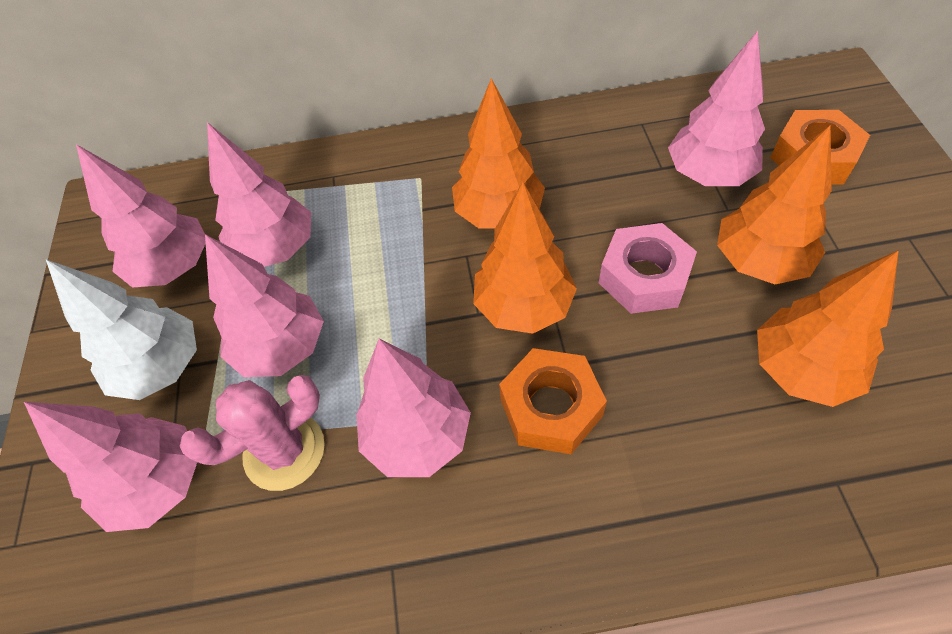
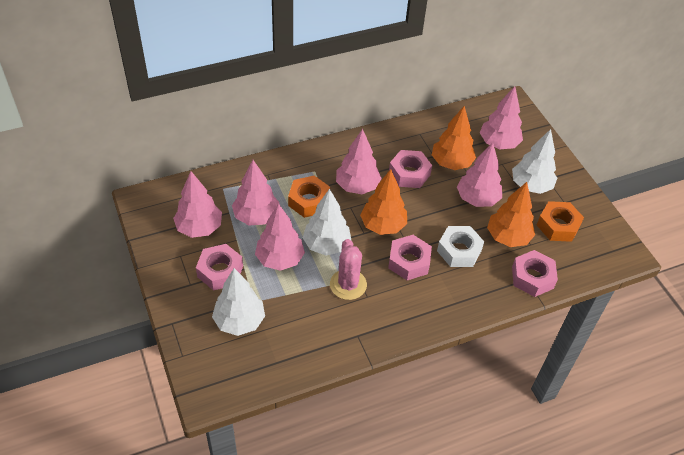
orange tree: 4 -> 3
pink nut: 1 -> 4
white nut: 0 -> 1
white tree: 1 -> 3

